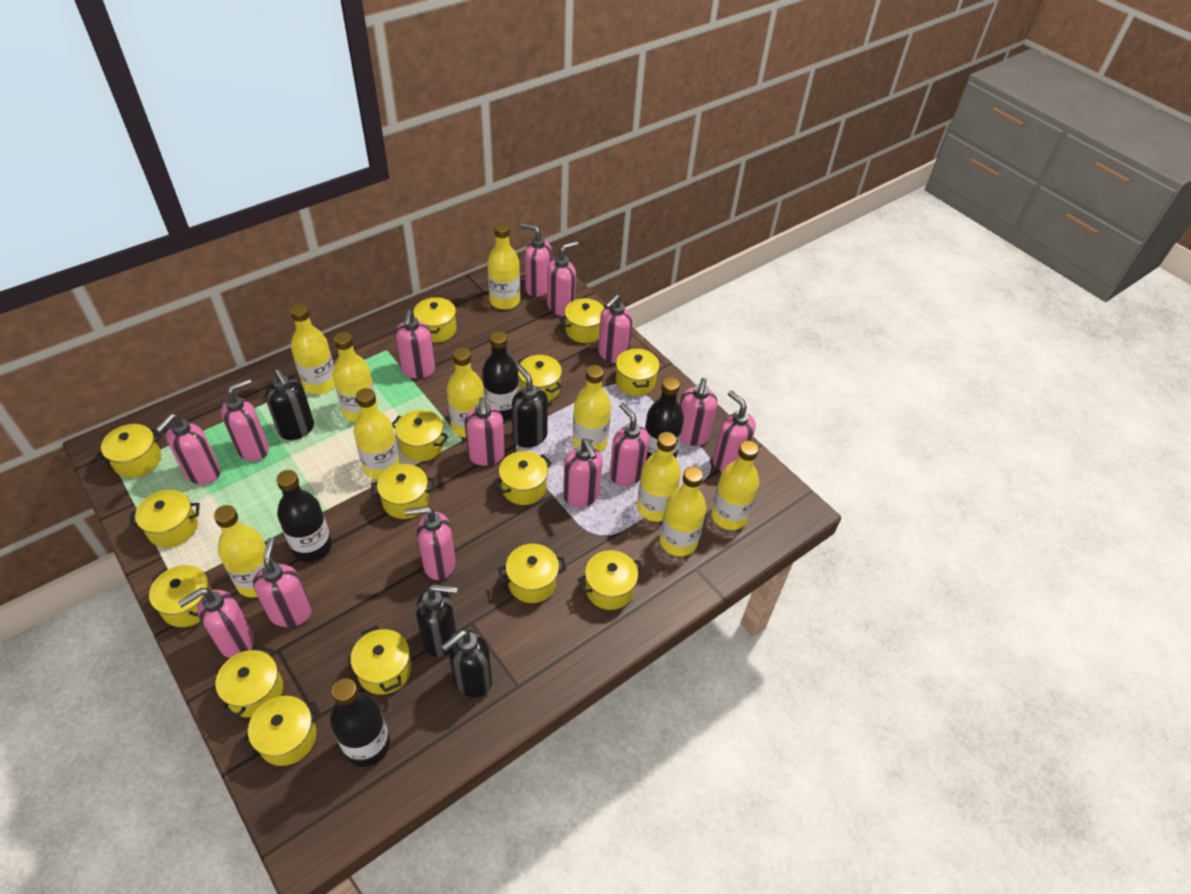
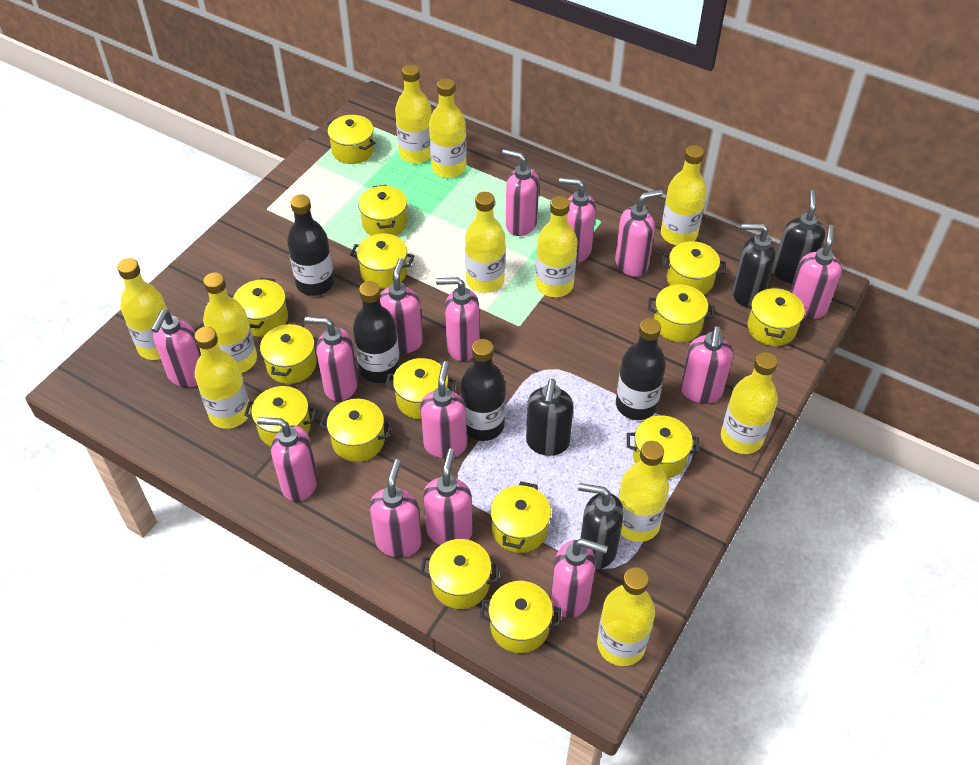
yellow bottle: 10 -> 11

